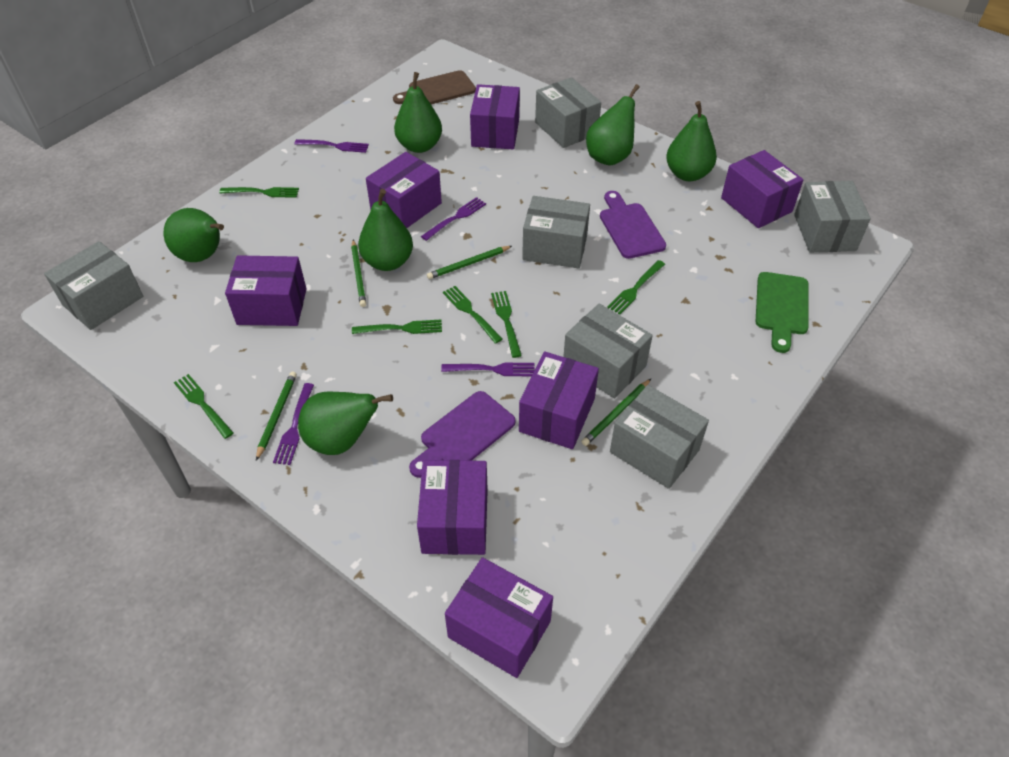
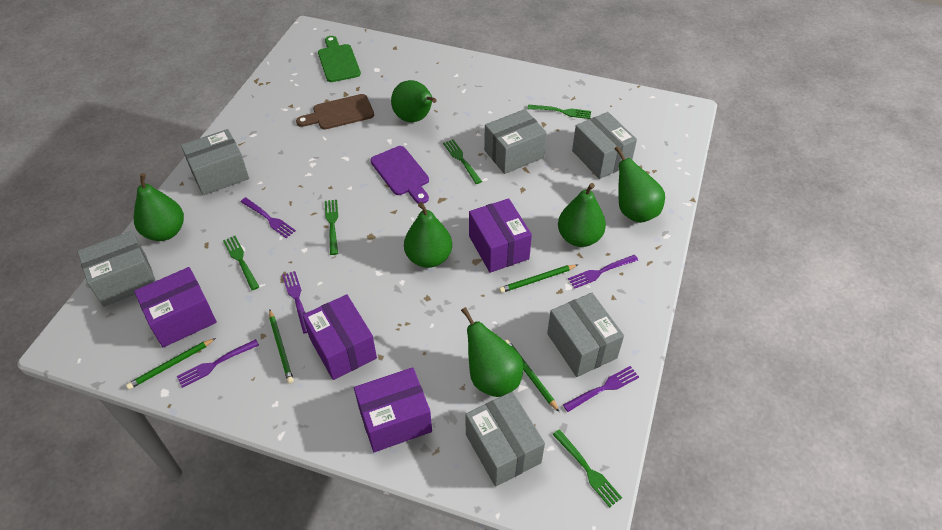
green fork: 6 -> 5
purple box: 7 -> 4
purple cutting board: 2 -> 1
purple fork: 4 -> 5

